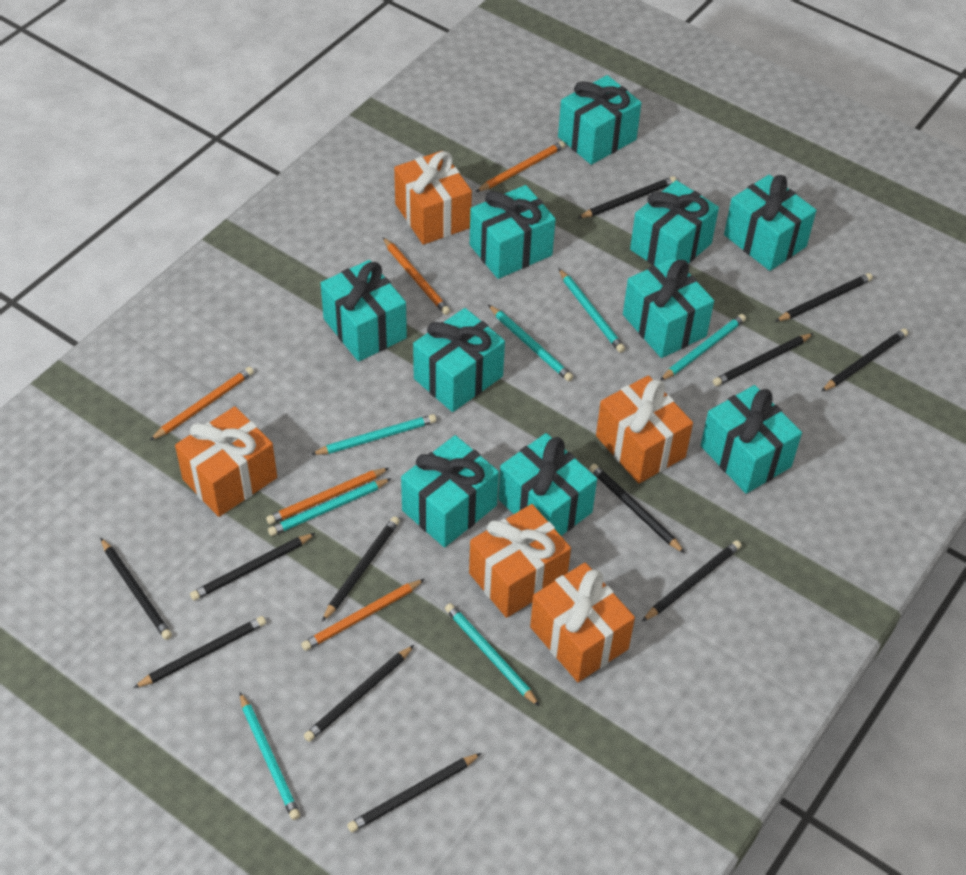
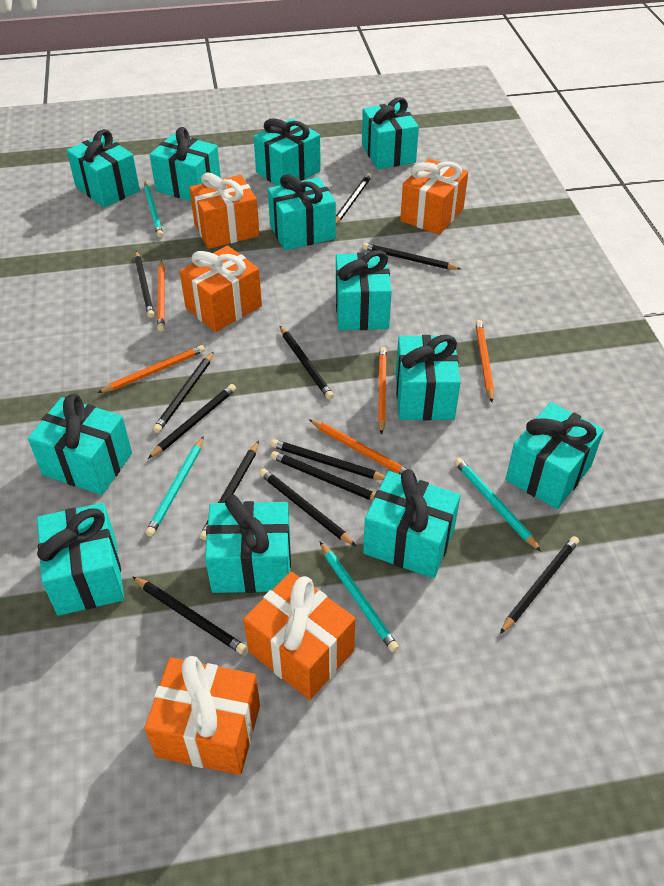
turquoise gift: 10 -> 12
turquoise pencil: 7 -> 4

